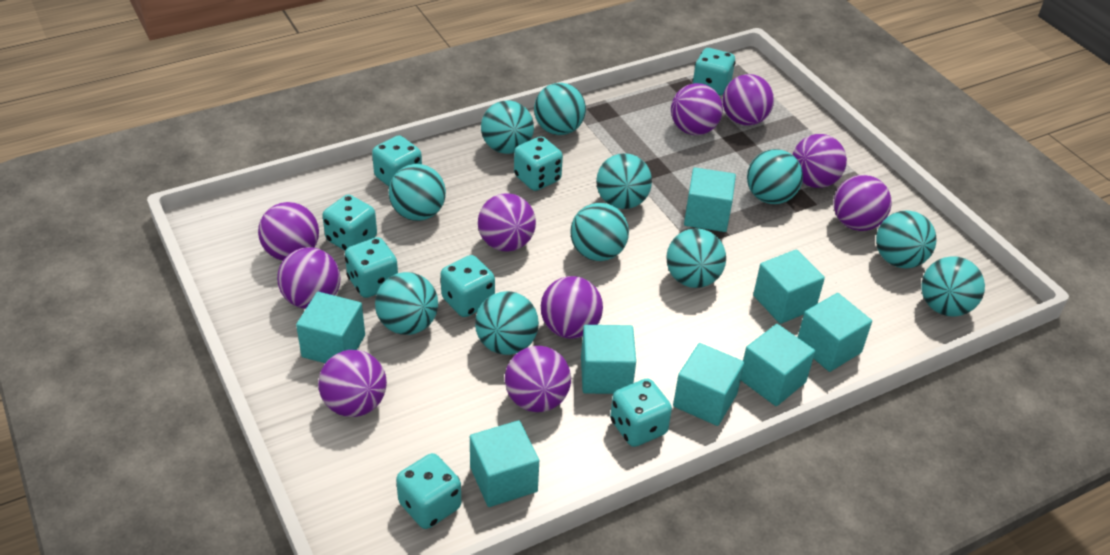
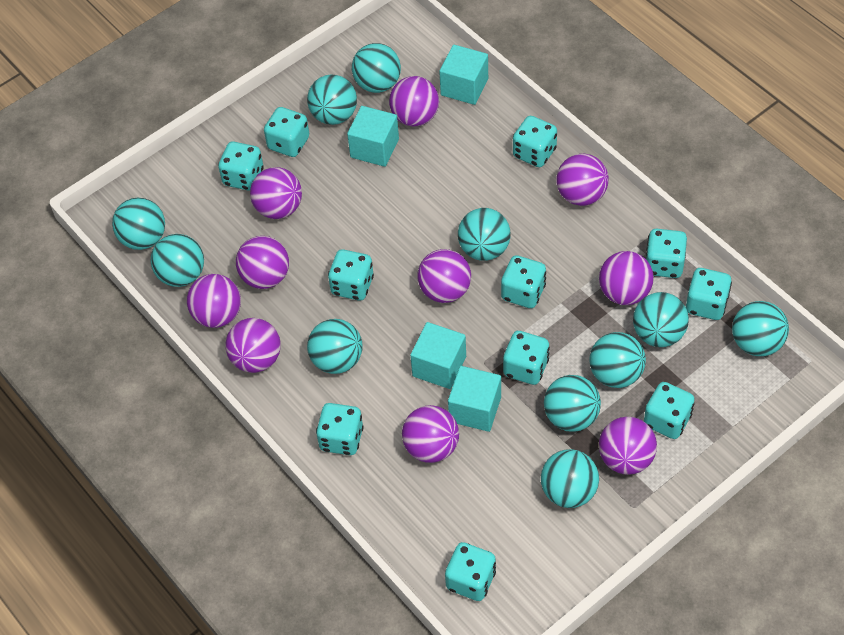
turquoise cube: 8 -> 4
turquoise dice: 8 -> 11

